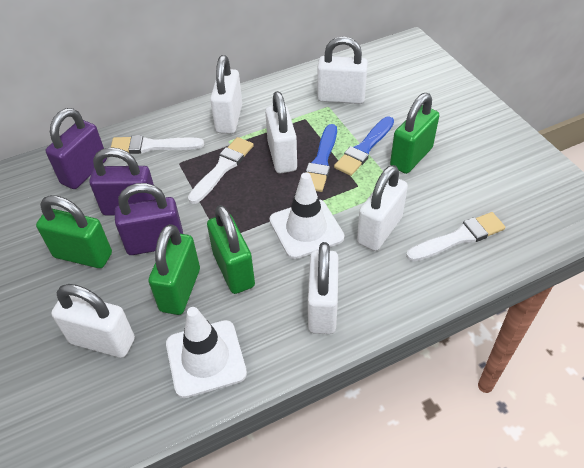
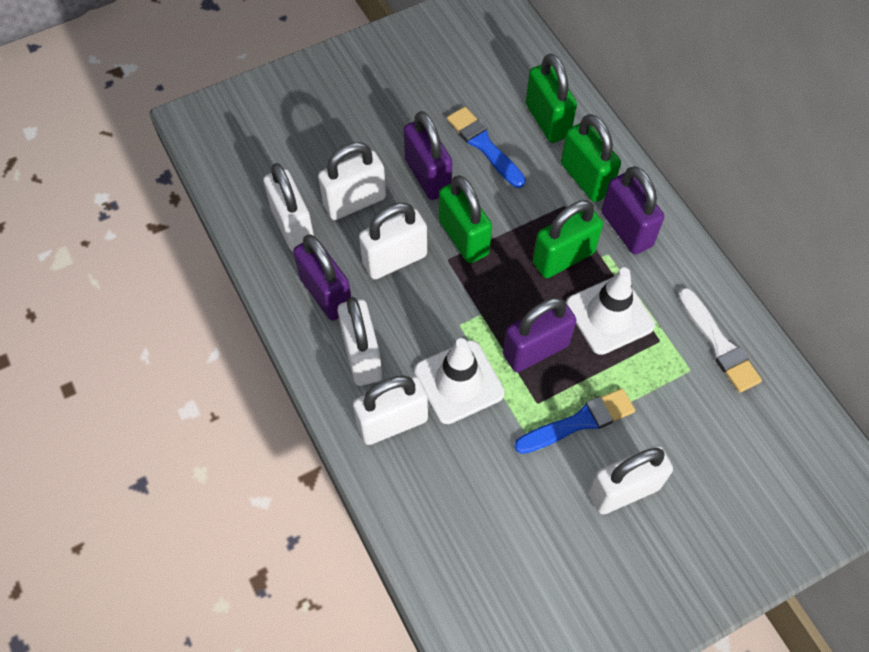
purple padlock: 3 -> 4
white brush: 3 -> 1

